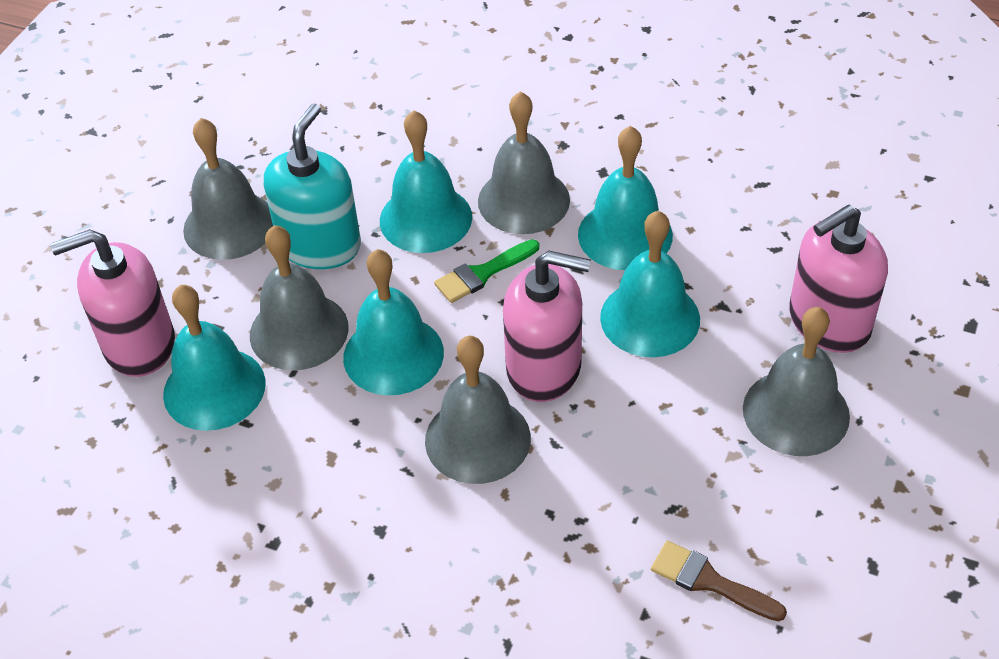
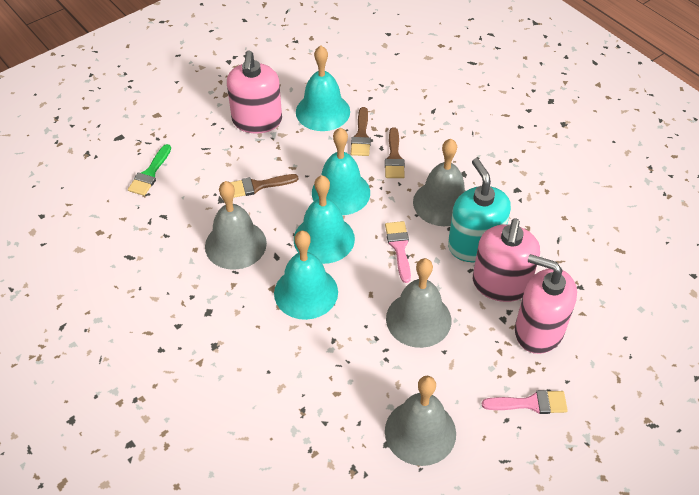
brown brush: 1 -> 3
grey bell: 5 -> 4
pink brush: 0 -> 2
turquoise bell: 5 -> 4

